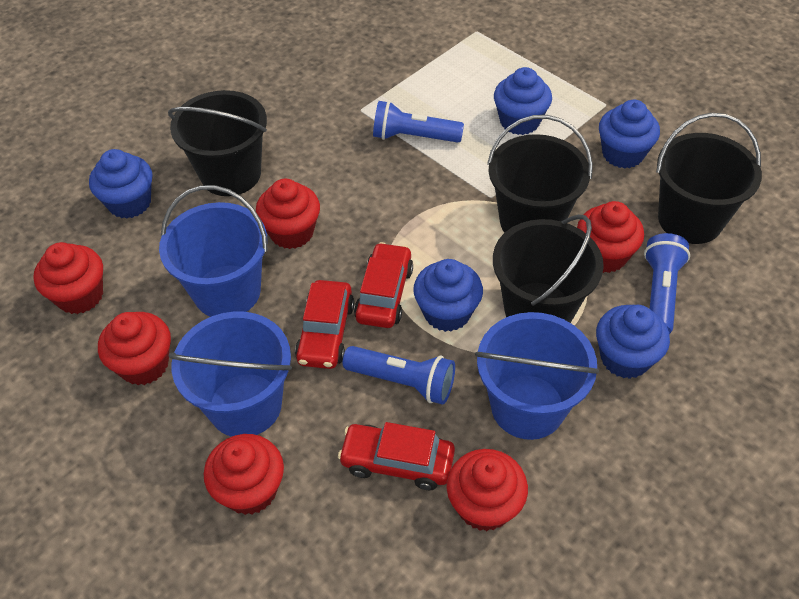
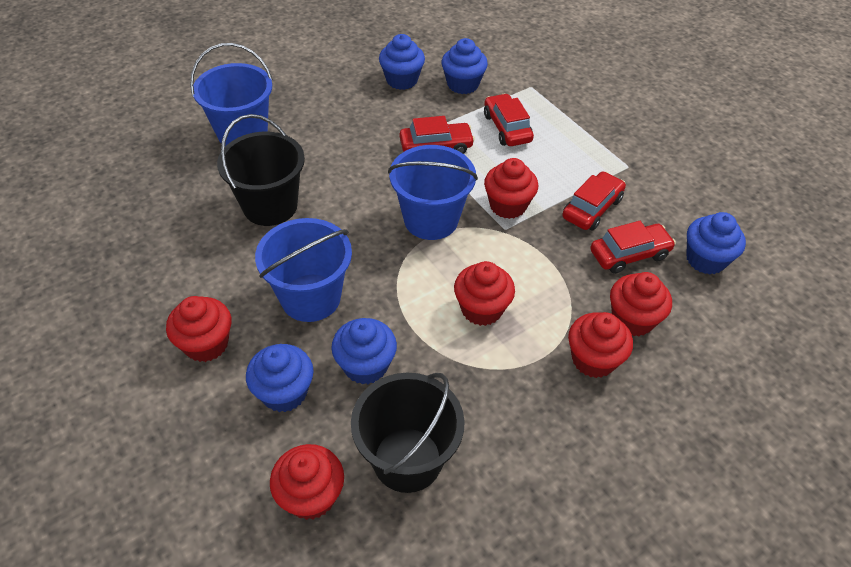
black bucket: 4 -> 2
blue flashlight: 3 -> 0
red car: 3 -> 4

